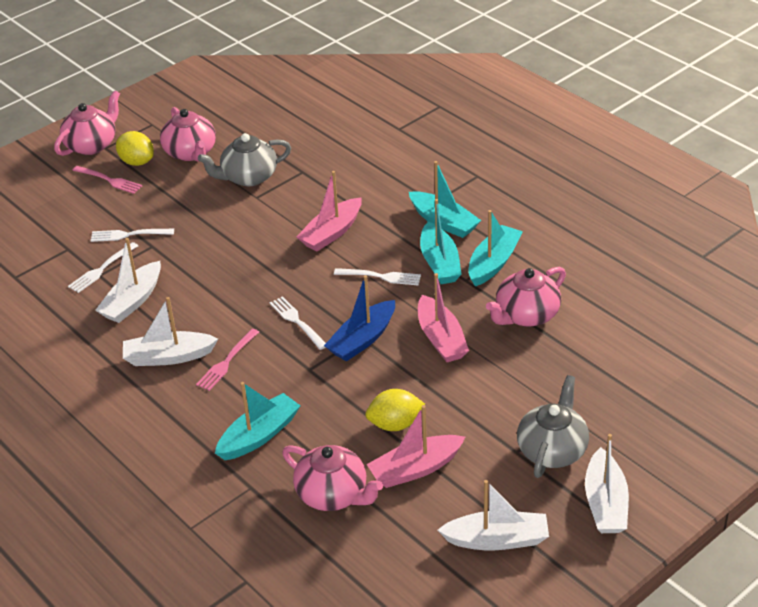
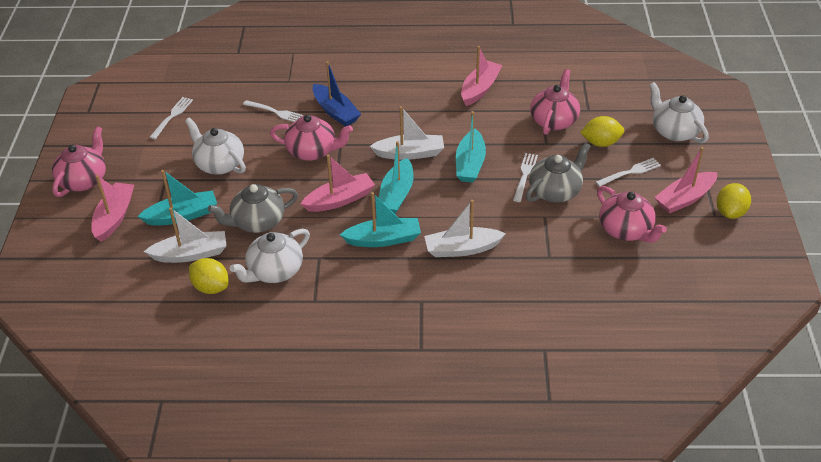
pink boat: 3 -> 4
pink fork: 2 -> 0
white boat: 4 -> 3
white teapot: 0 -> 3
yellow lemon: 2 -> 3

